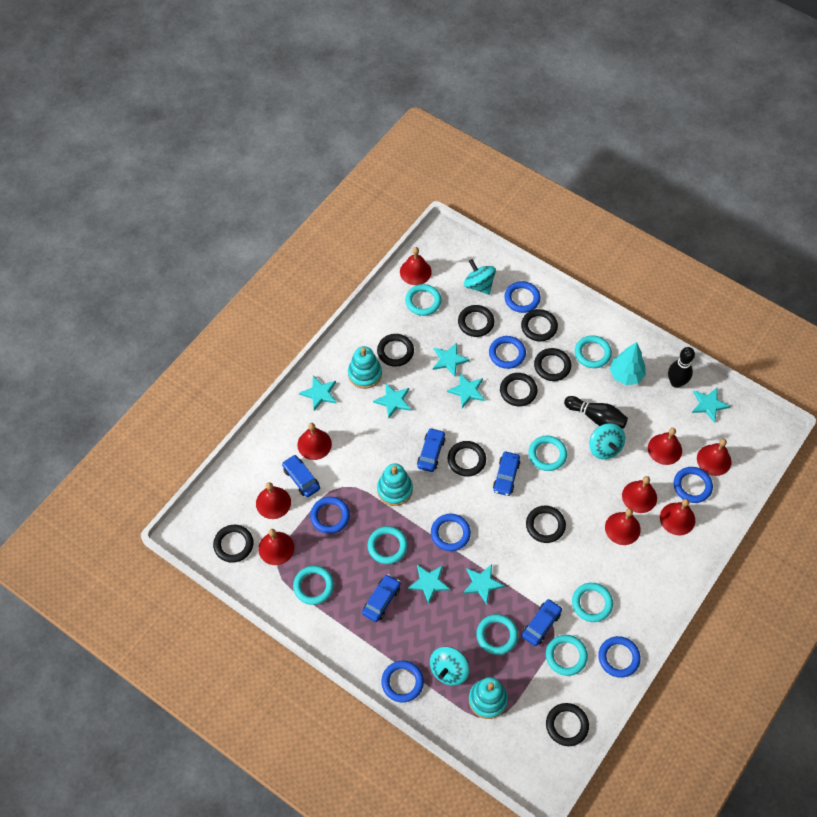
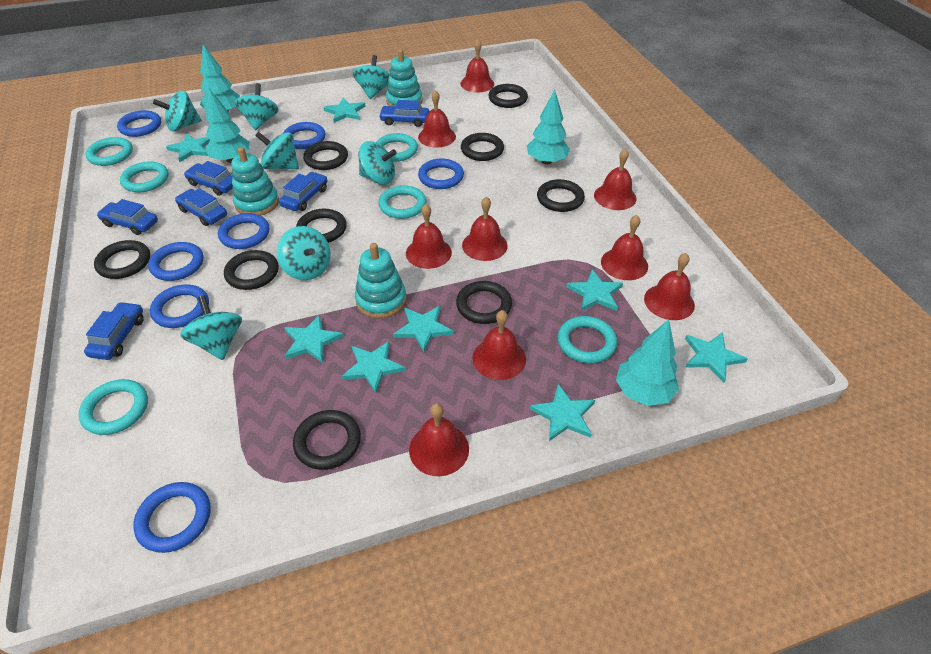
black bowling pin: 2 -> 0
blue car: 5 -> 6
turquoise ring: 8 -> 6
turquoise spinning top: 3 -> 7
turquoise star: 7 -> 8
turquoise tree: 1 -> 4

